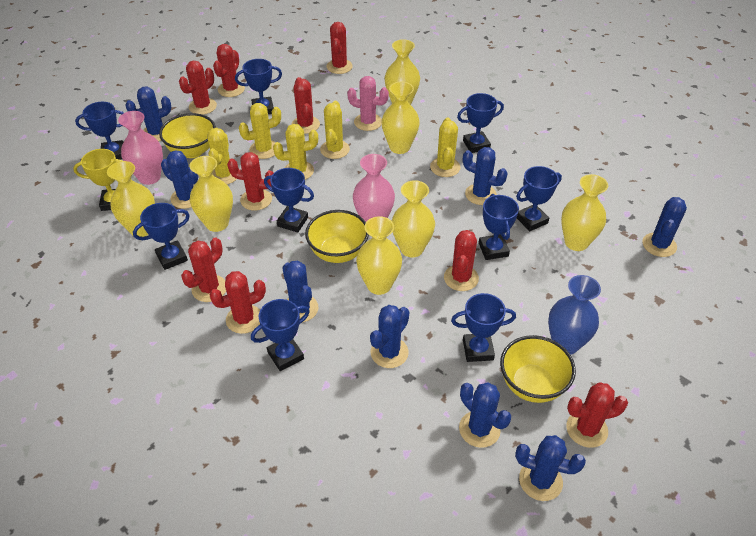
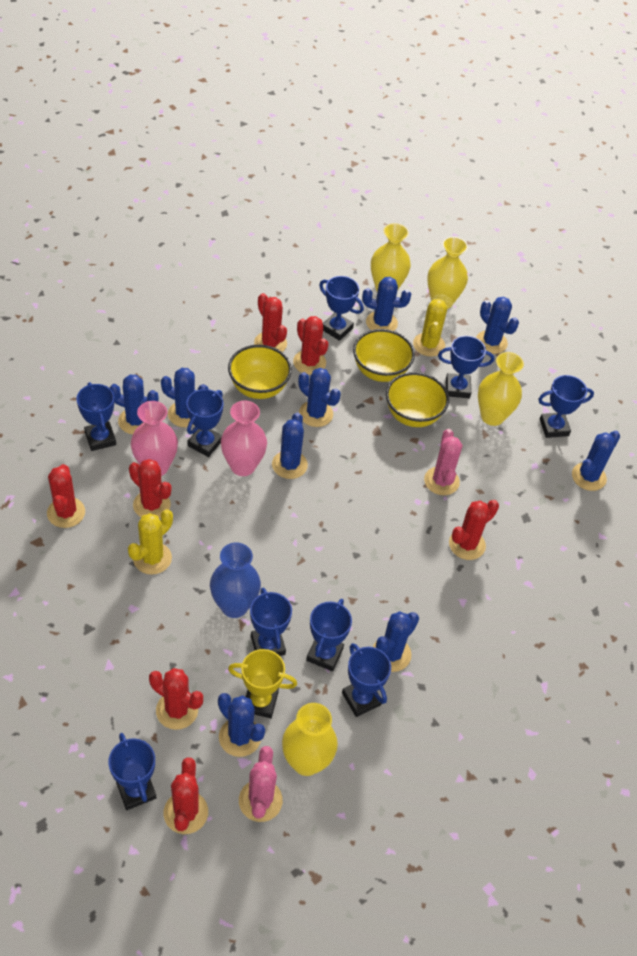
blue cactus: 8 -> 9
pink cactus: 1 -> 2
red cactus: 9 -> 7
yellow cactus: 5 -> 2
yellow vase: 7 -> 4

